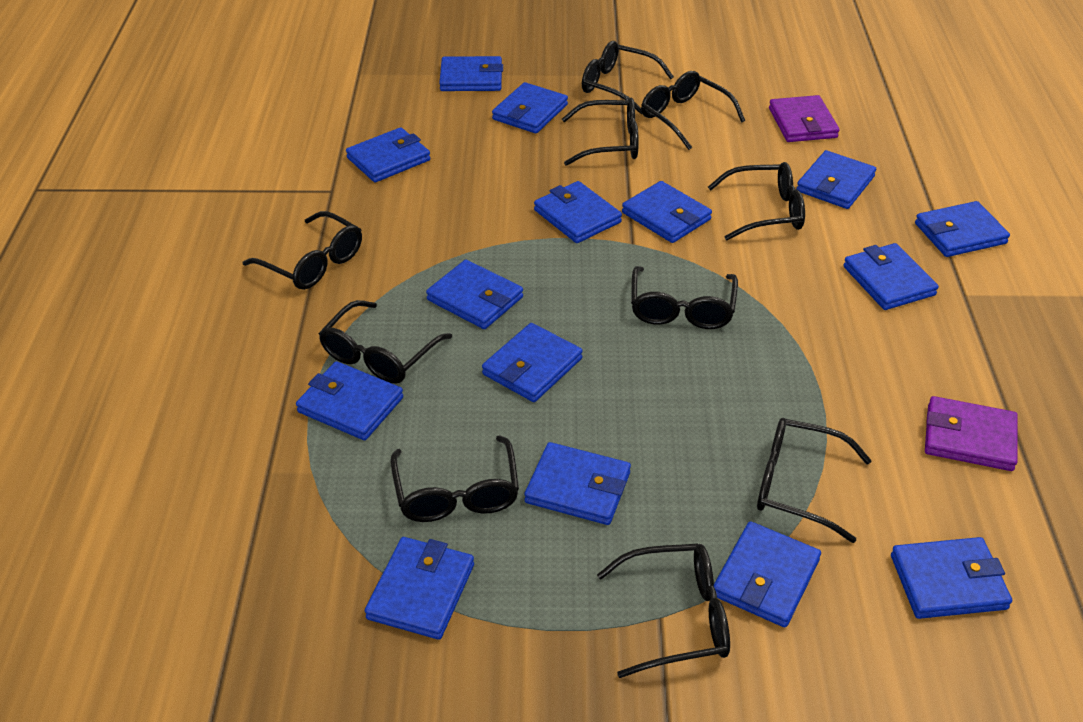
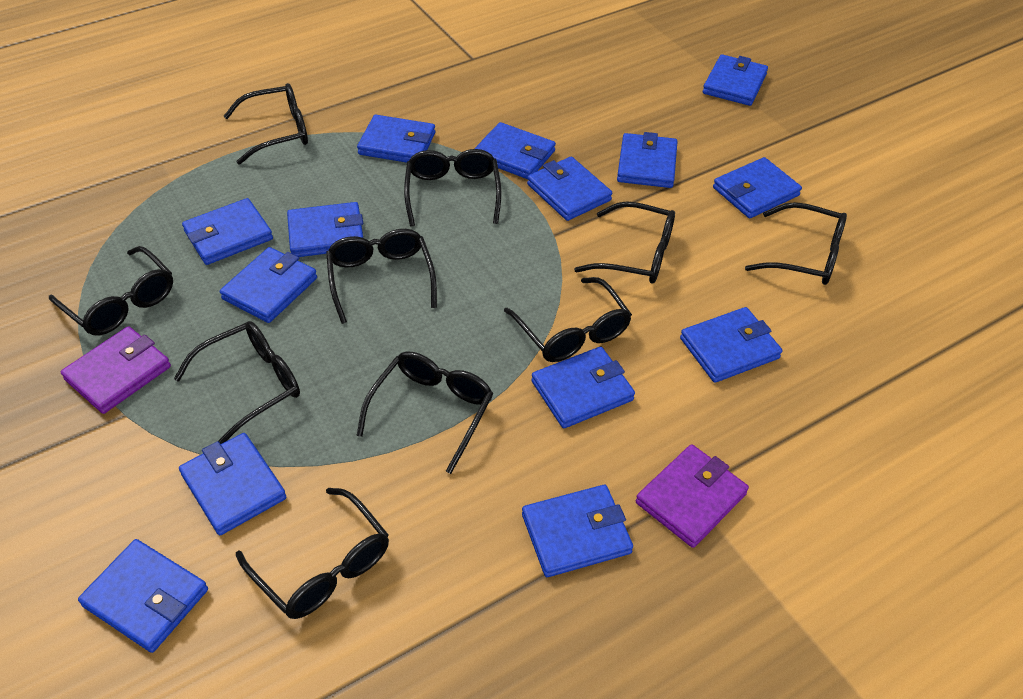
blue wallet: 15 -> 14

